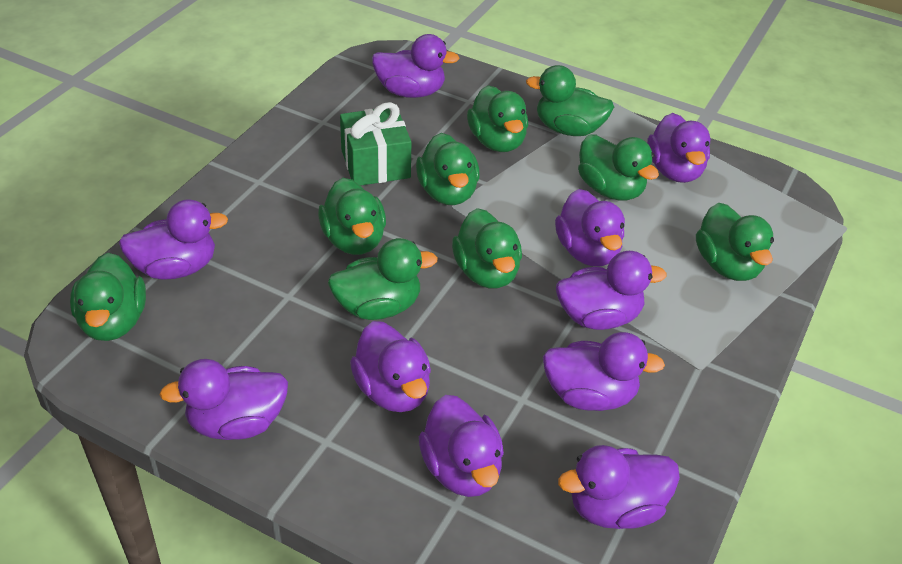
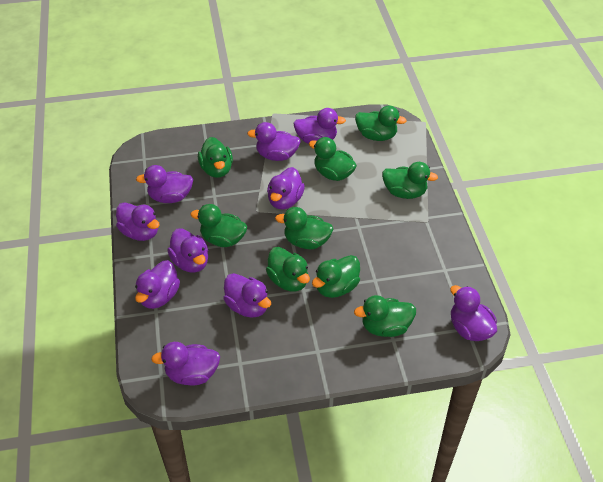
green gift: 1 -> 0

